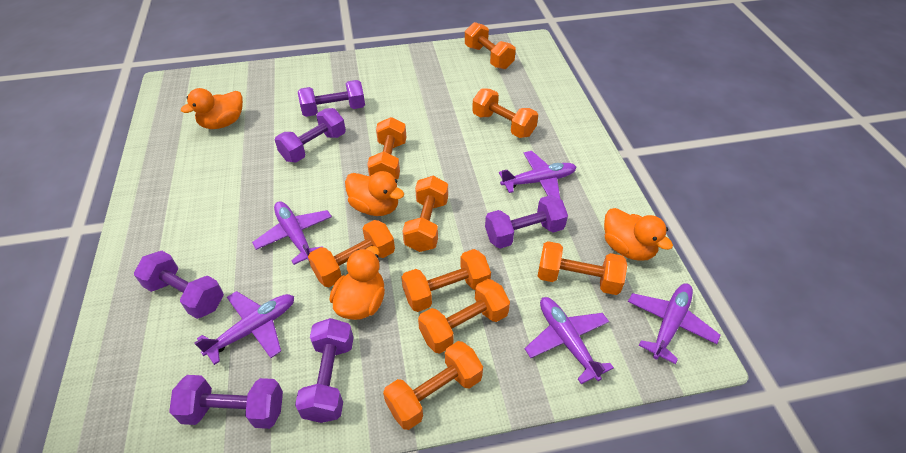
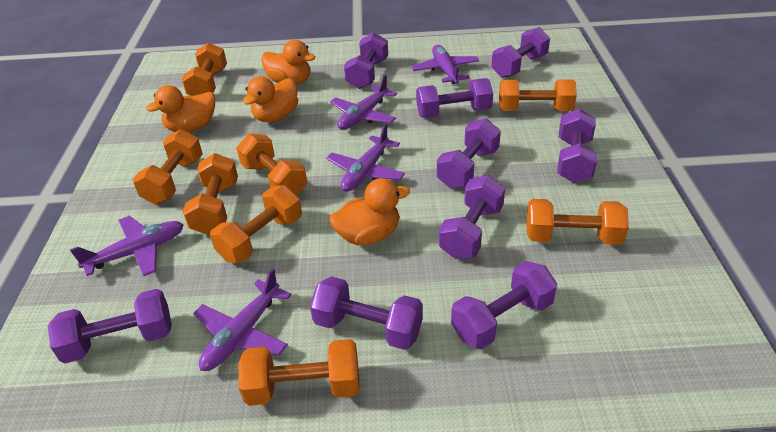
orange dumbbell: 9 -> 8
purple dumbbell: 6 -> 9

